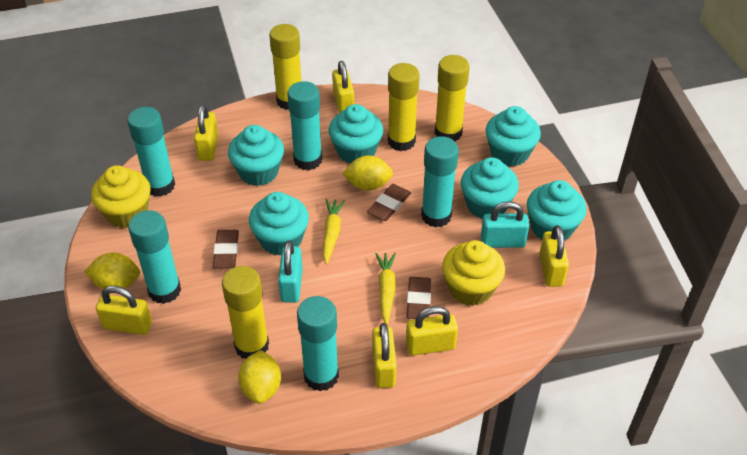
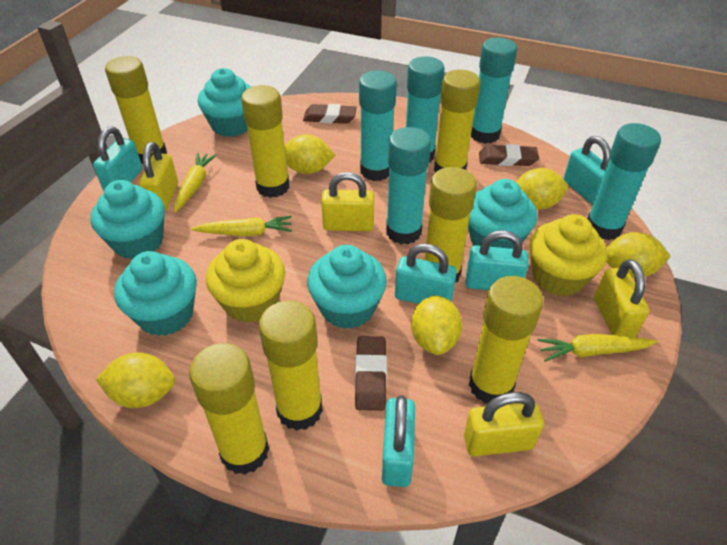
turquoise cupcake: 6 -> 5
turquoise padlock: 2 -> 5
yellow carrot: 2 -> 3
yellow glue stick: 4 -> 7
yellow lemon: 3 -> 5
yellow padlock: 6 -> 4

